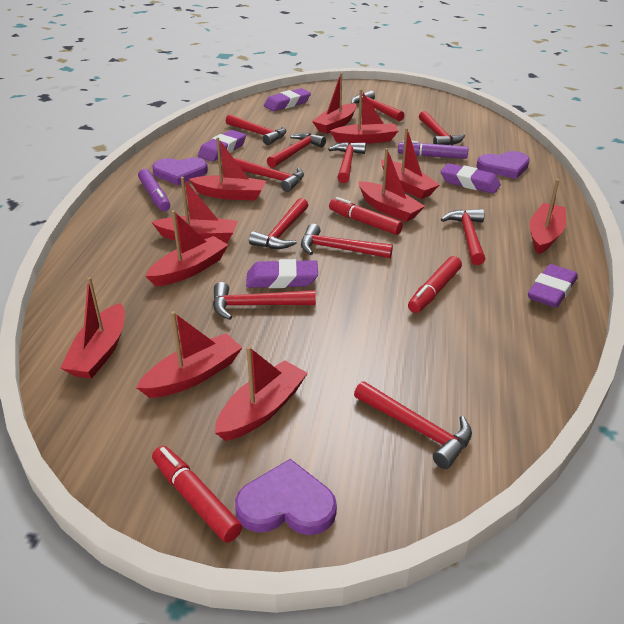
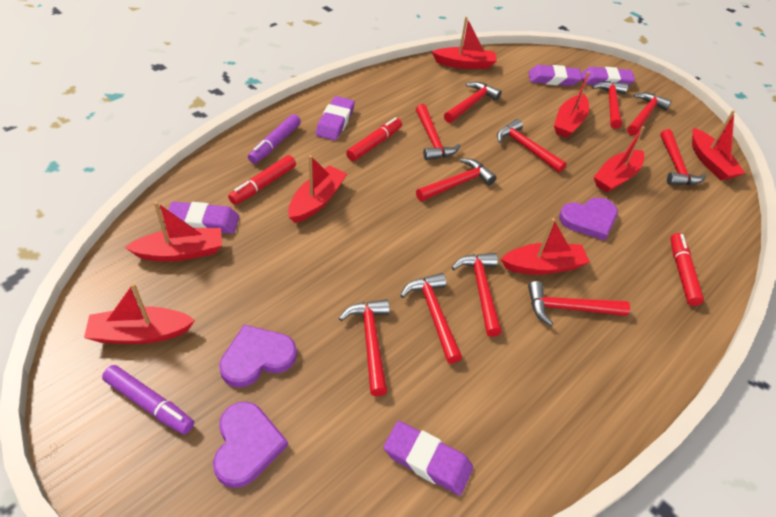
red boat: 11 -> 8

